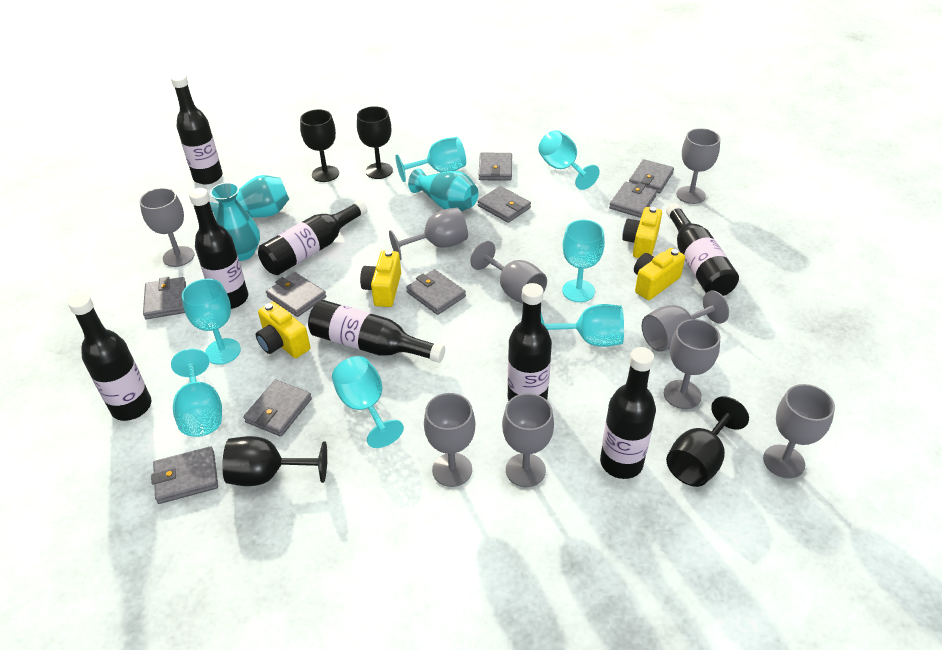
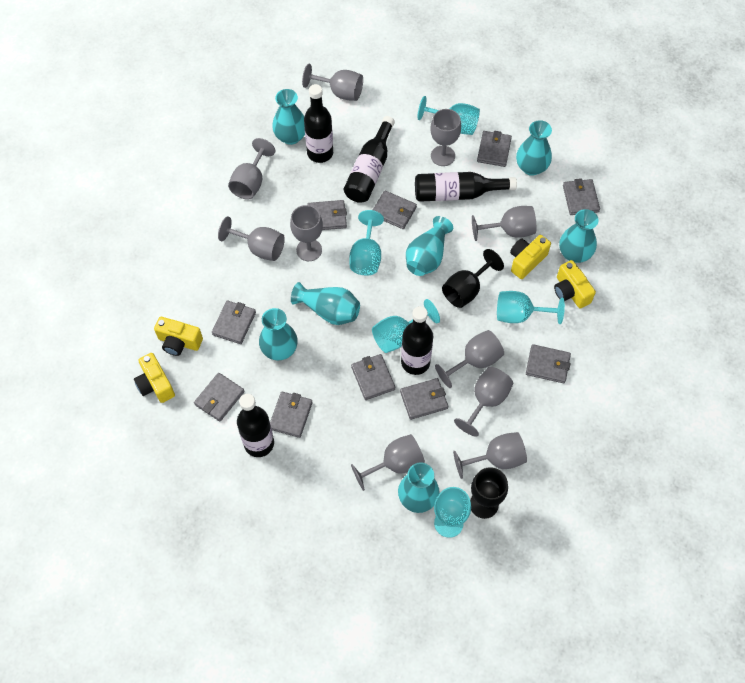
black bottle: 8 -> 5
black goblet: 4 -> 2
grey goblet: 9 -> 10
grey wallet: 9 -> 10
turquoise goblet: 7 -> 5
turquoise vase: 3 -> 7

